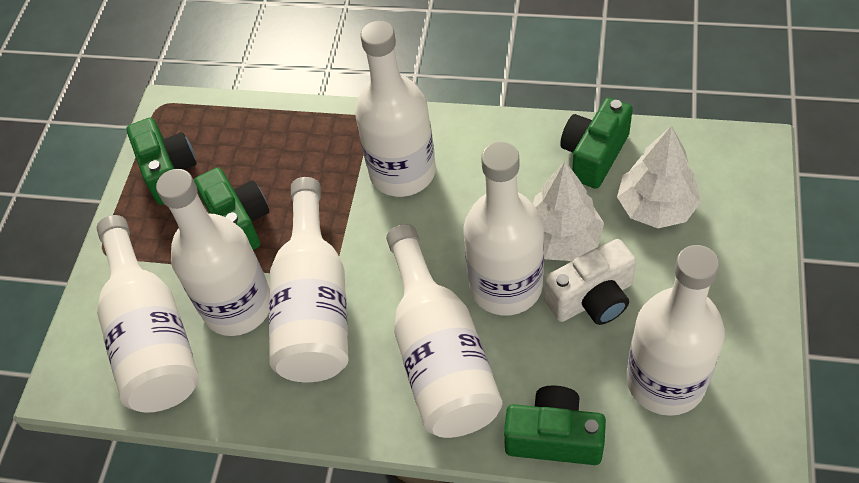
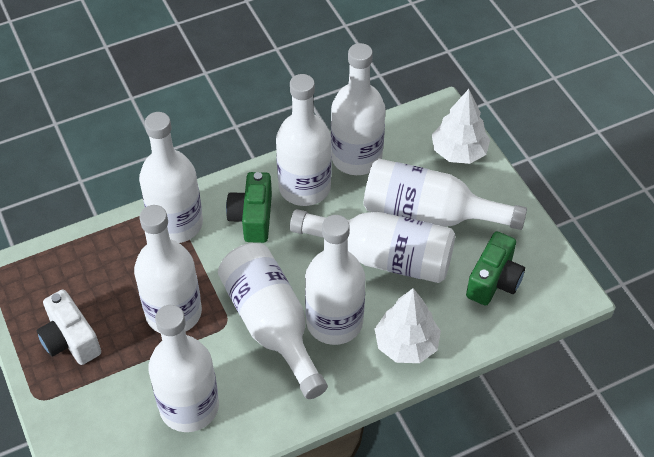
green camera: 4 -> 2
white bottle: 7 -> 9

